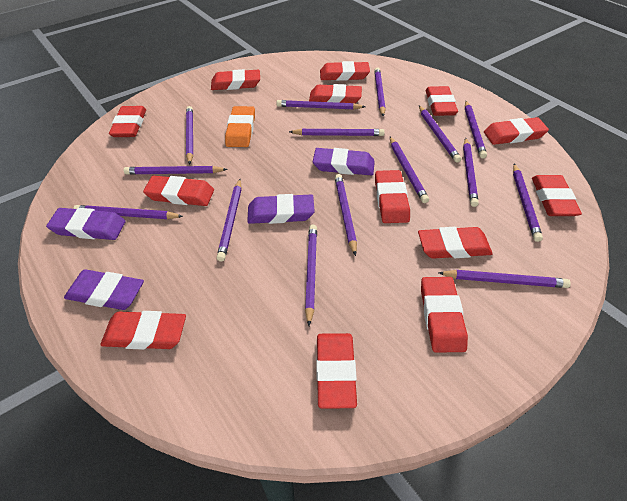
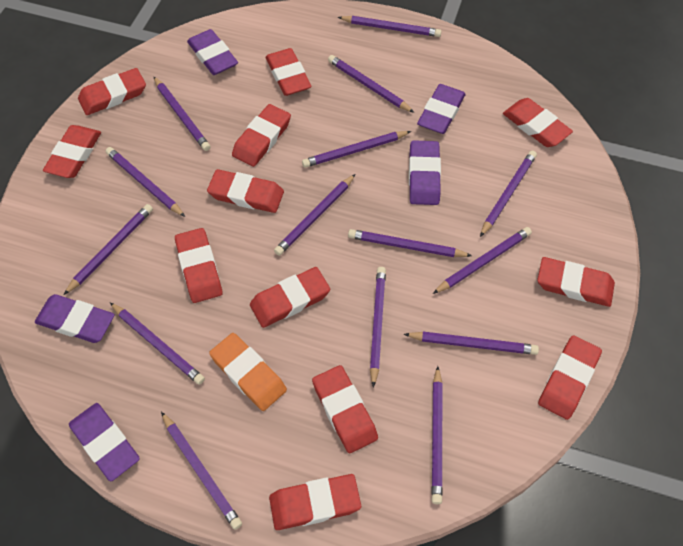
purple eraser: 4 -> 5
red eraser: 13 -> 12

